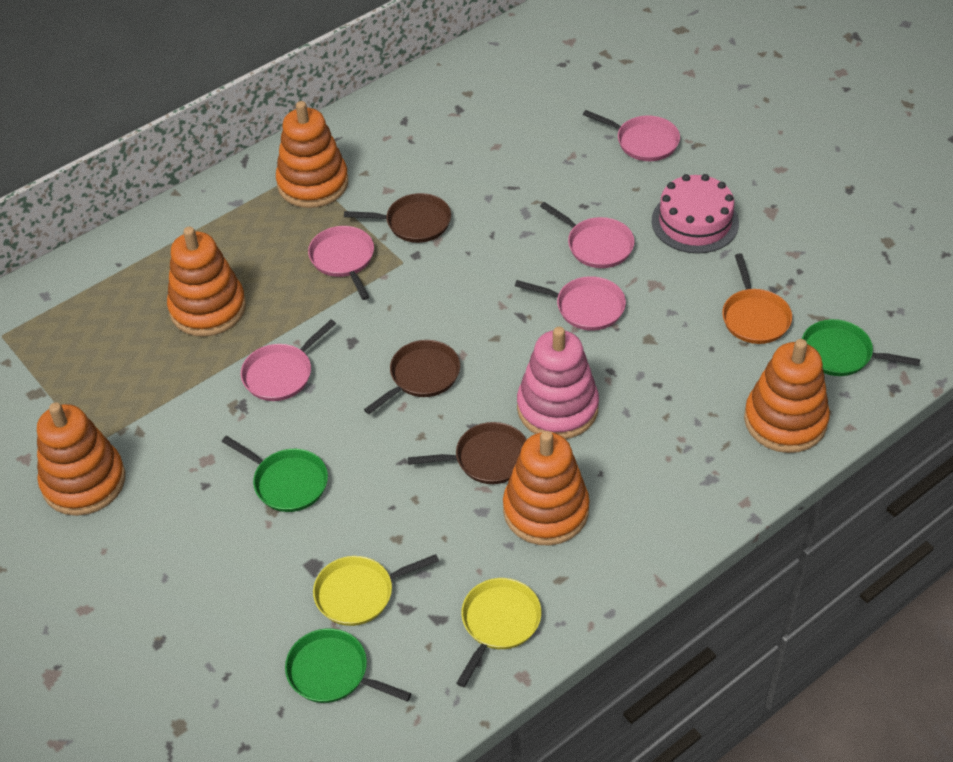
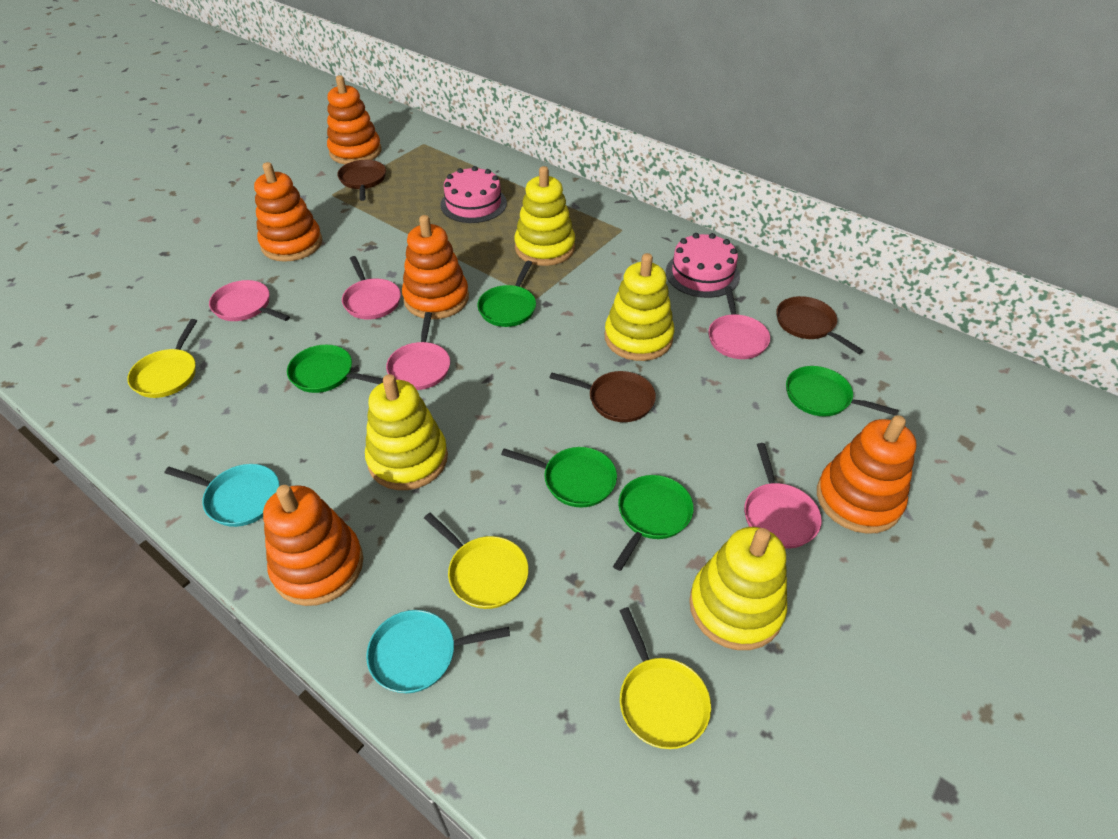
green pan: 3 -> 5
orange pan: 1 -> 0
pink cake: 1 -> 2
pink stacking toy: 1 -> 0
turquoise pan: 0 -> 2
yellow pan: 2 -> 3
yellow stacking toy: 0 -> 4

